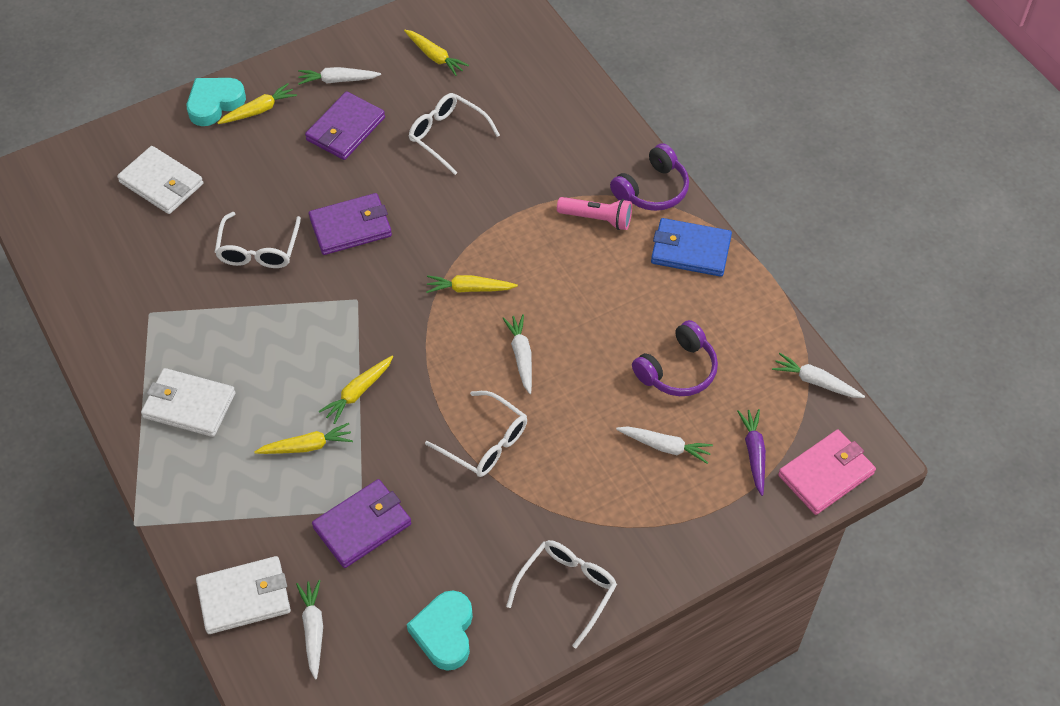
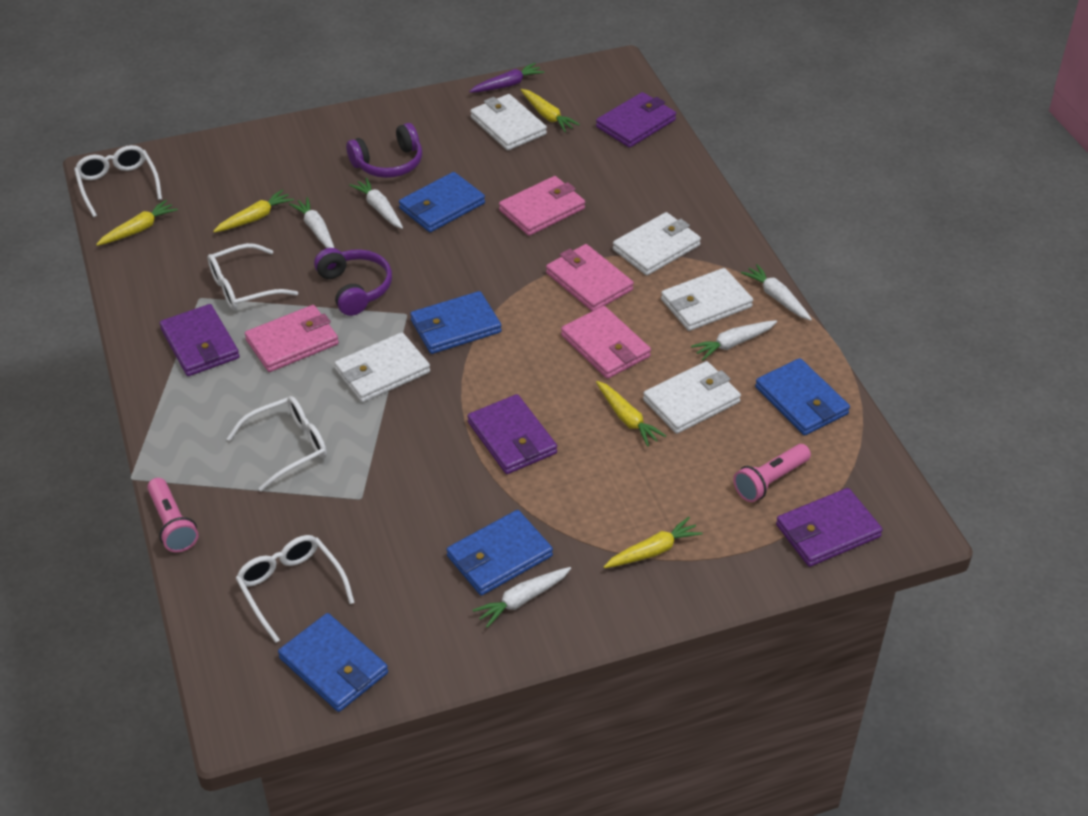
blue wallet: 1 -> 5
pink flashlight: 1 -> 2
pink wallet: 1 -> 4
purple wallet: 3 -> 4
turquoise heart: 2 -> 0
white wallet: 3 -> 5

